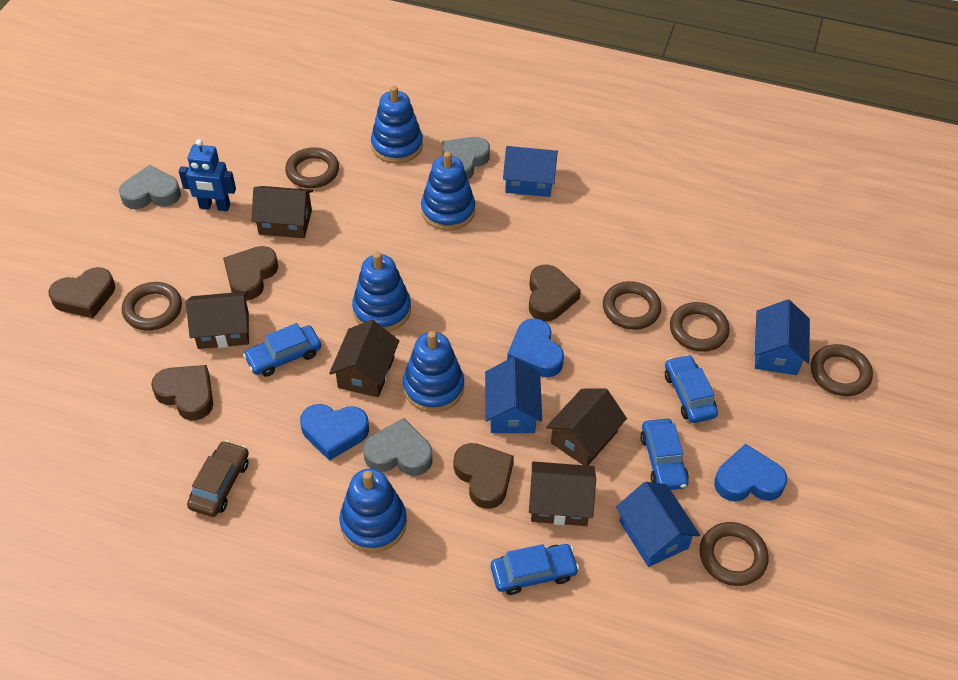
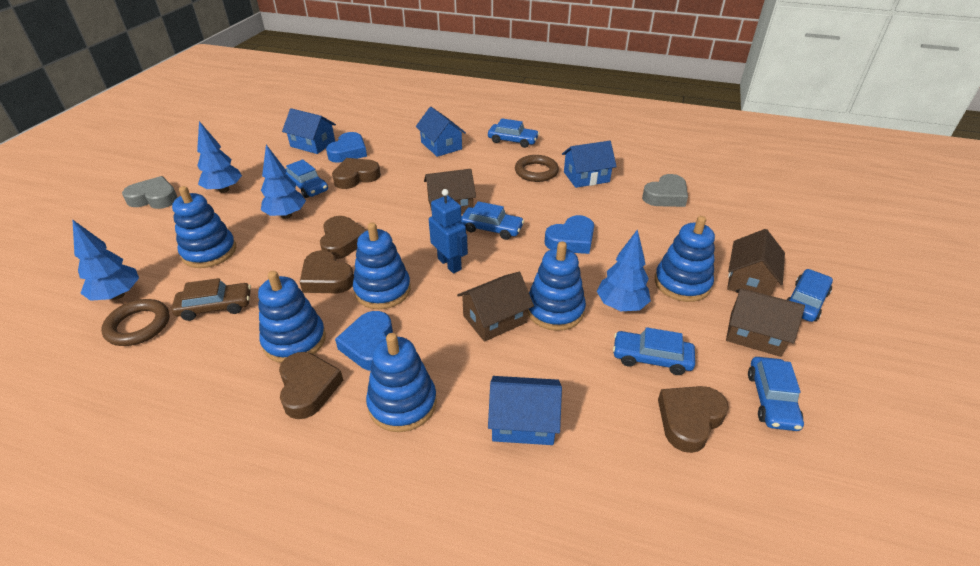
blue car: 4 -> 6
blue stacking toy: 5 -> 6
blue tree: 0 -> 4
brown house: 5 -> 4
brown ring: 6 -> 2
grey heart: 3 -> 2

